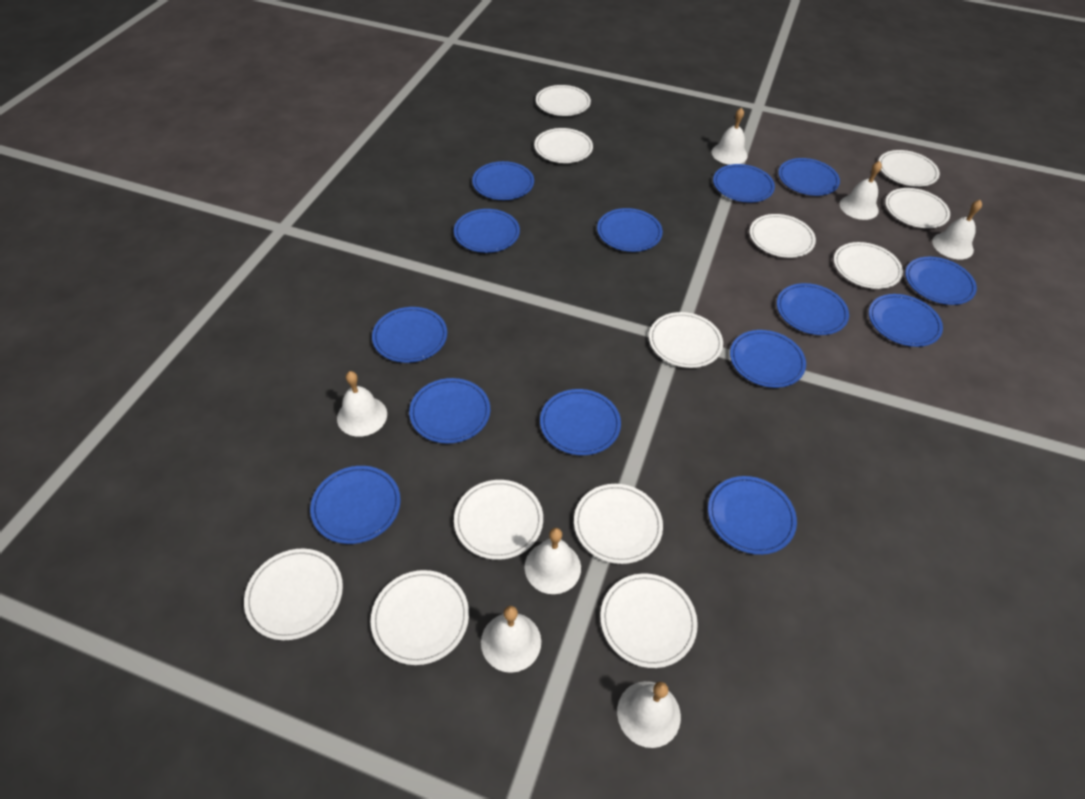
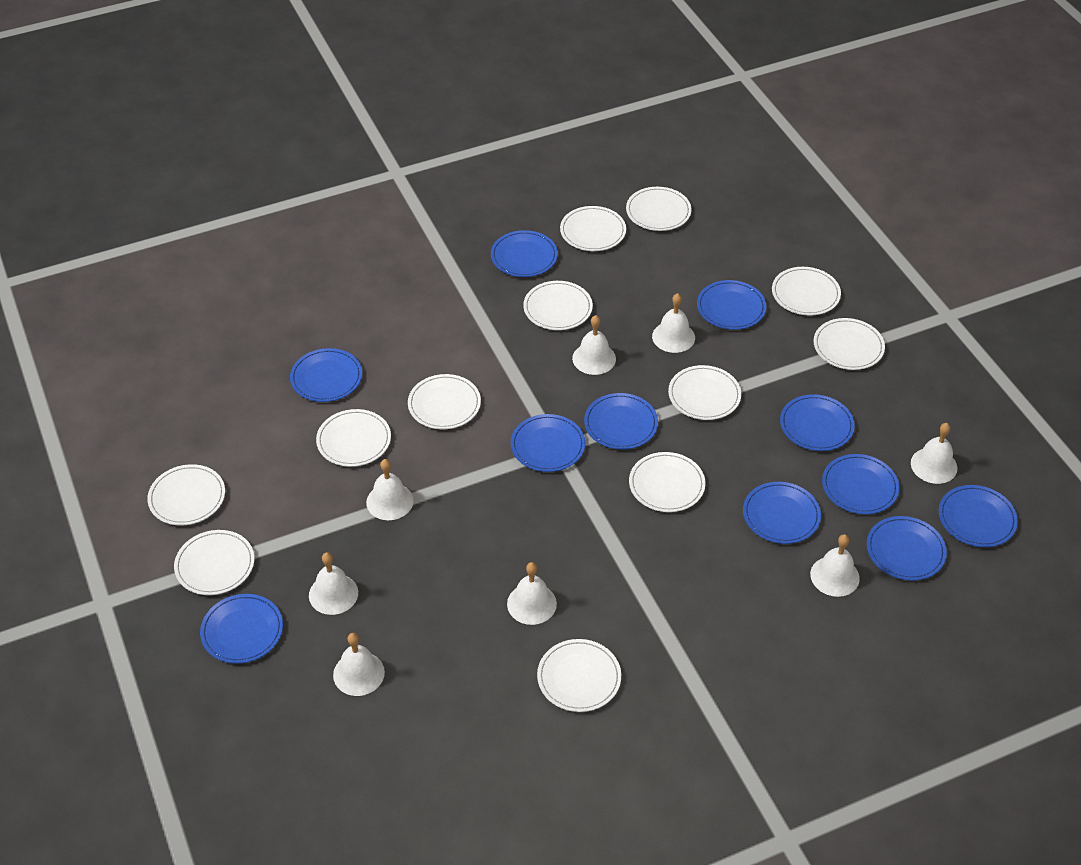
blue plate: 14 -> 11
white bell: 7 -> 8

